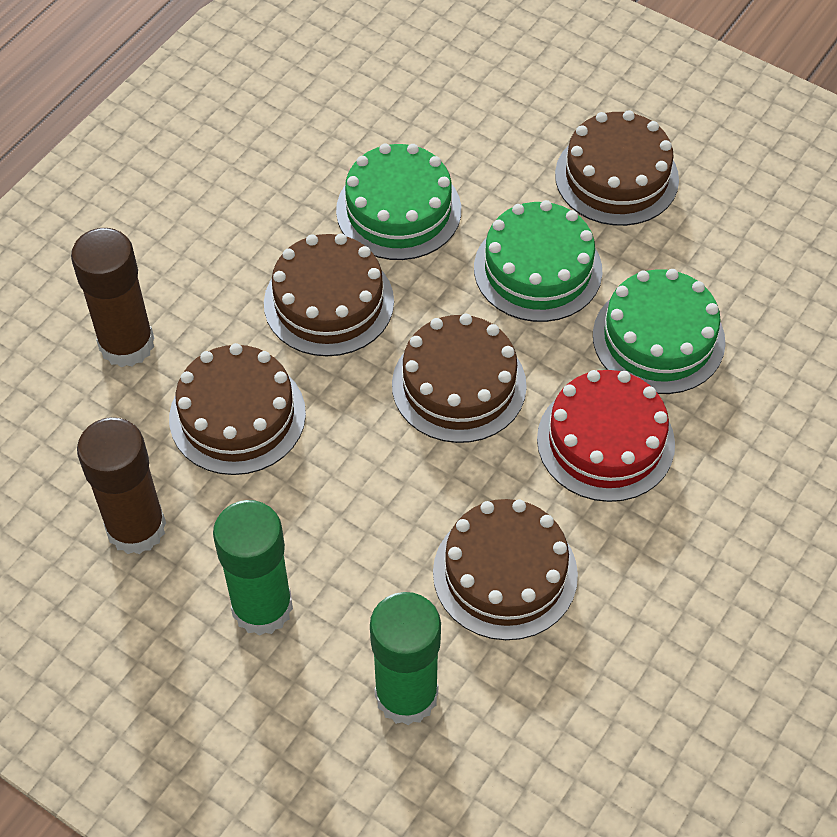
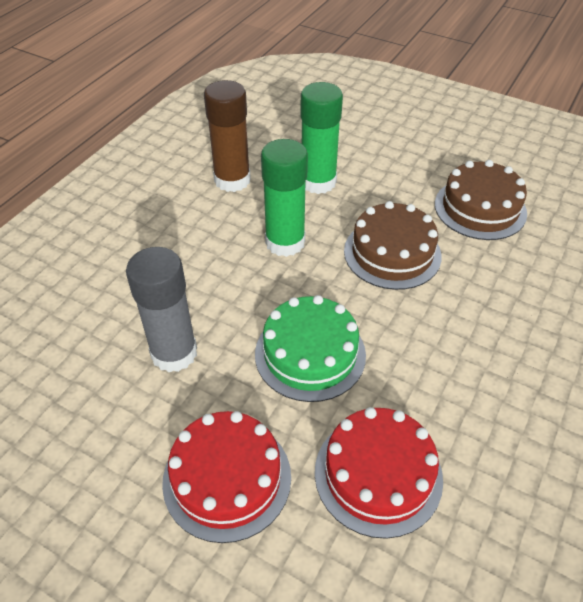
brown cake: 5 -> 2
brown glue stick: 2 -> 1
green cake: 3 -> 1
grey glue stick: 0 -> 1
red cake: 1 -> 2

